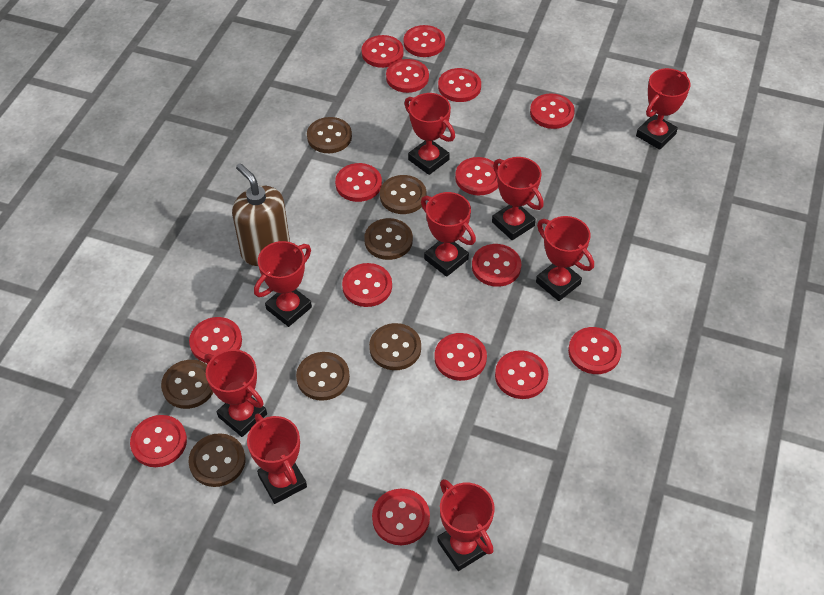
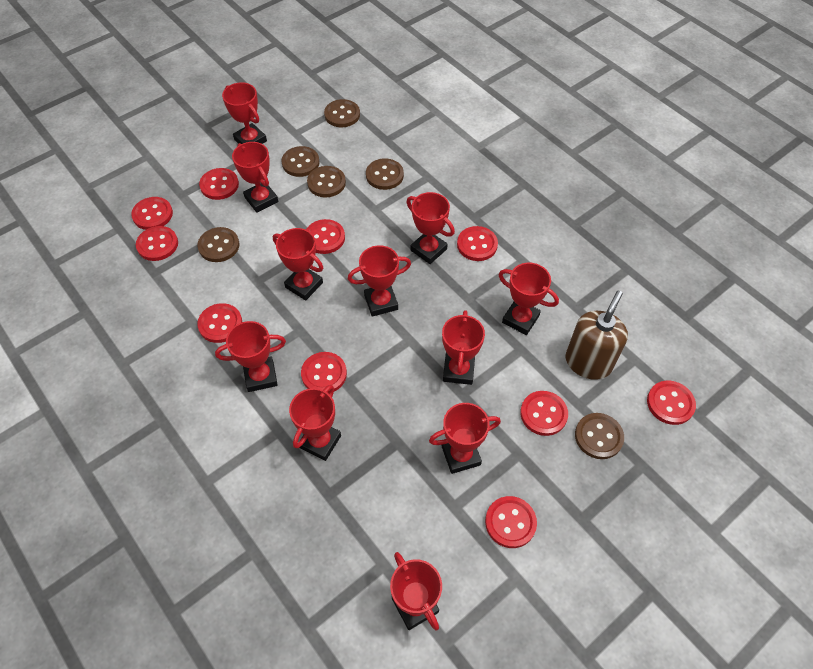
brown button: 7 -> 6
red button: 15 -> 10
red trophy: 9 -> 11

